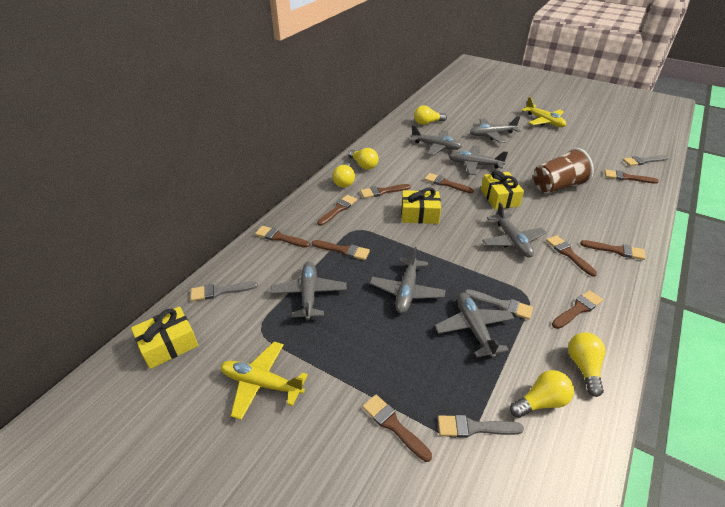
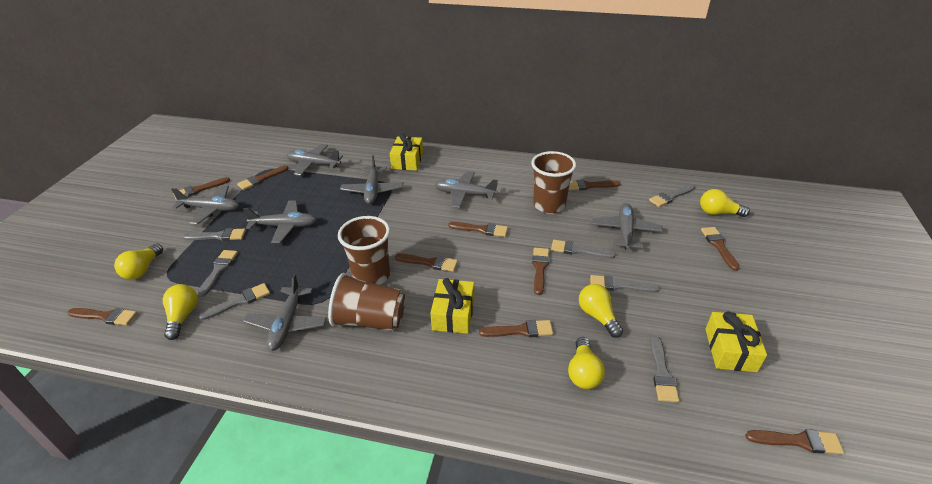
brown cup: 1 -> 3
grey brush: 4 -> 7
yellow plane: 2 -> 0

